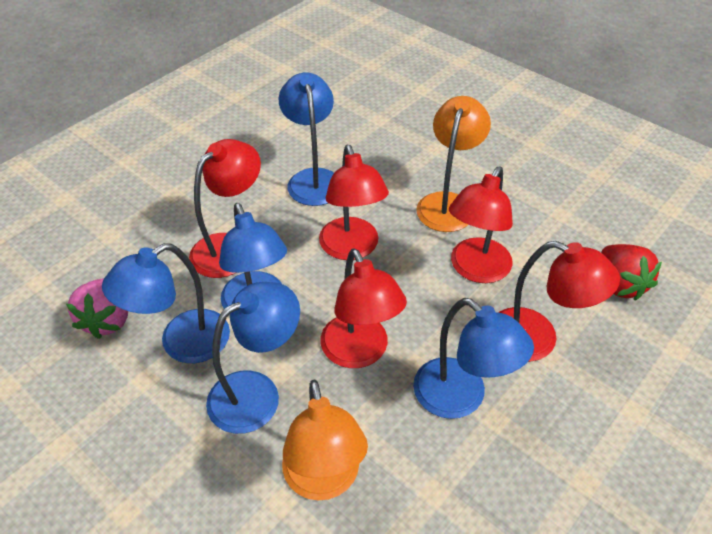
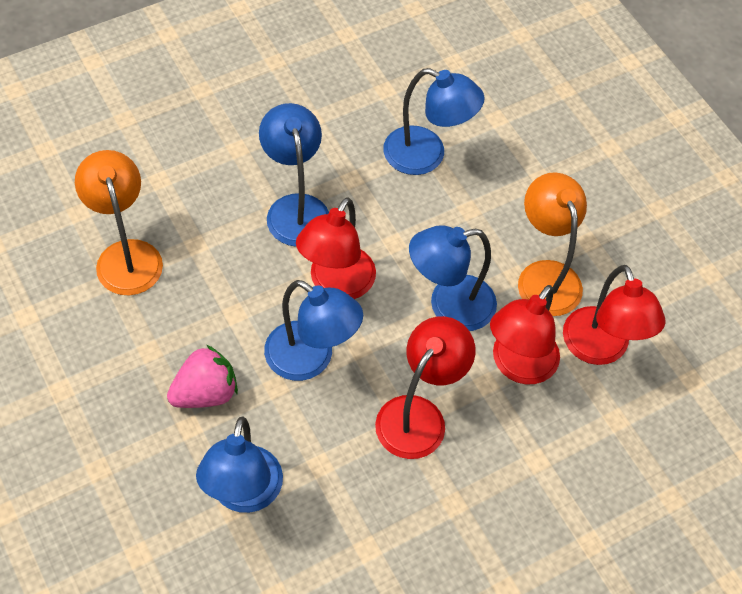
red lamp: 5 -> 4
red strawberry: 1 -> 0

